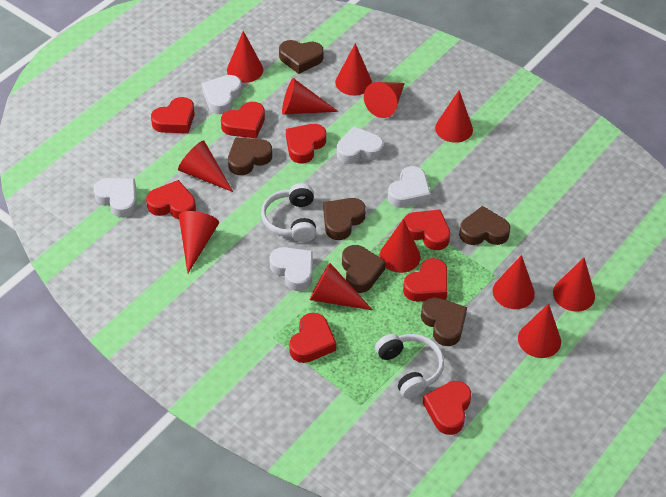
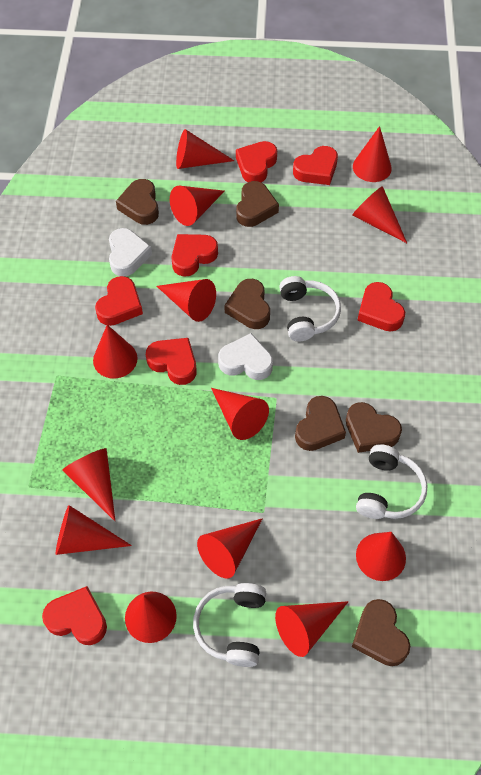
red cone: 12 -> 13
red heart: 8 -> 7
white headphones: 2 -> 3
white heart: 5 -> 2

